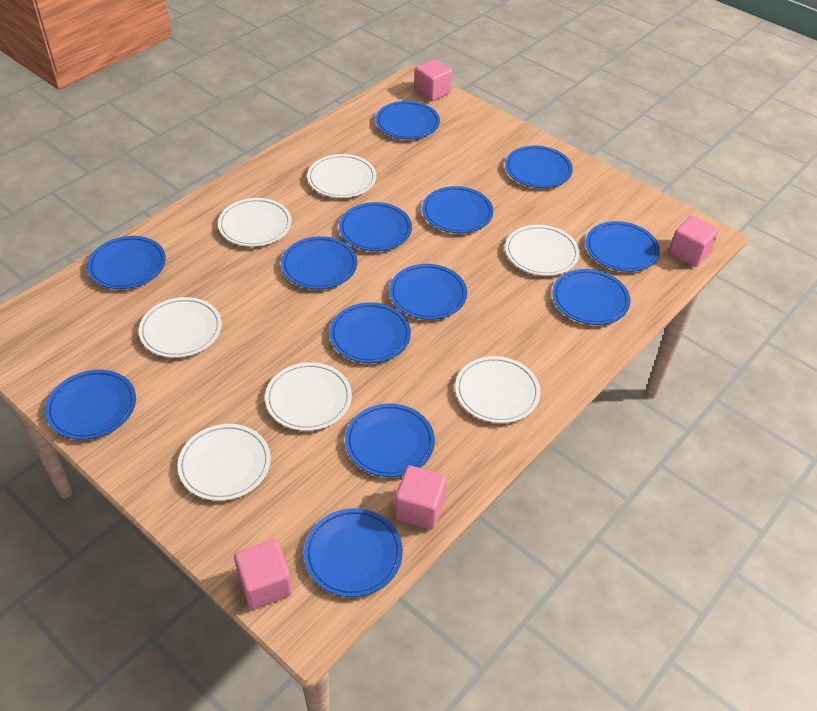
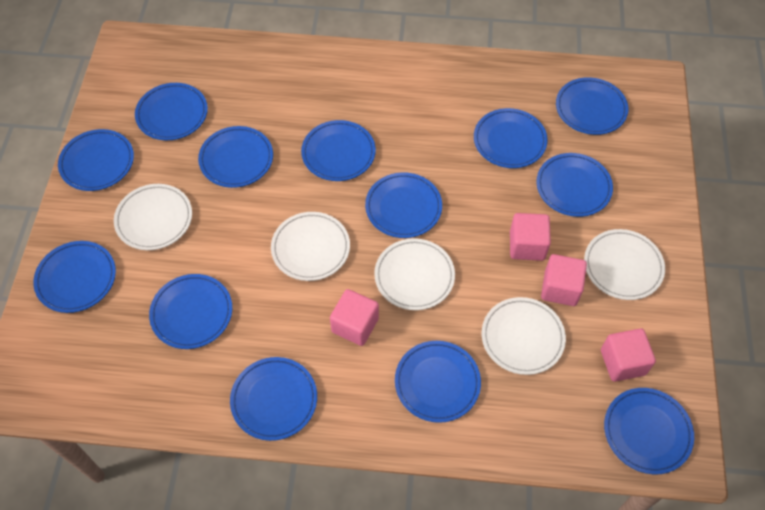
white plate: 7 -> 5

